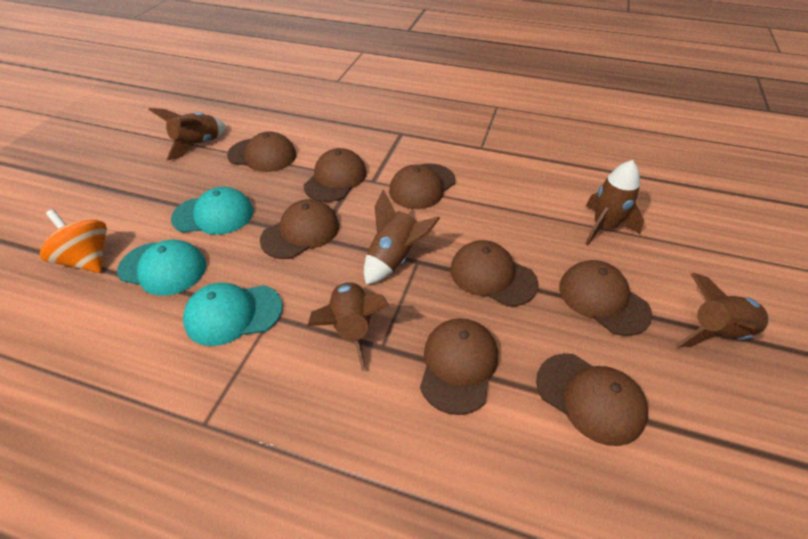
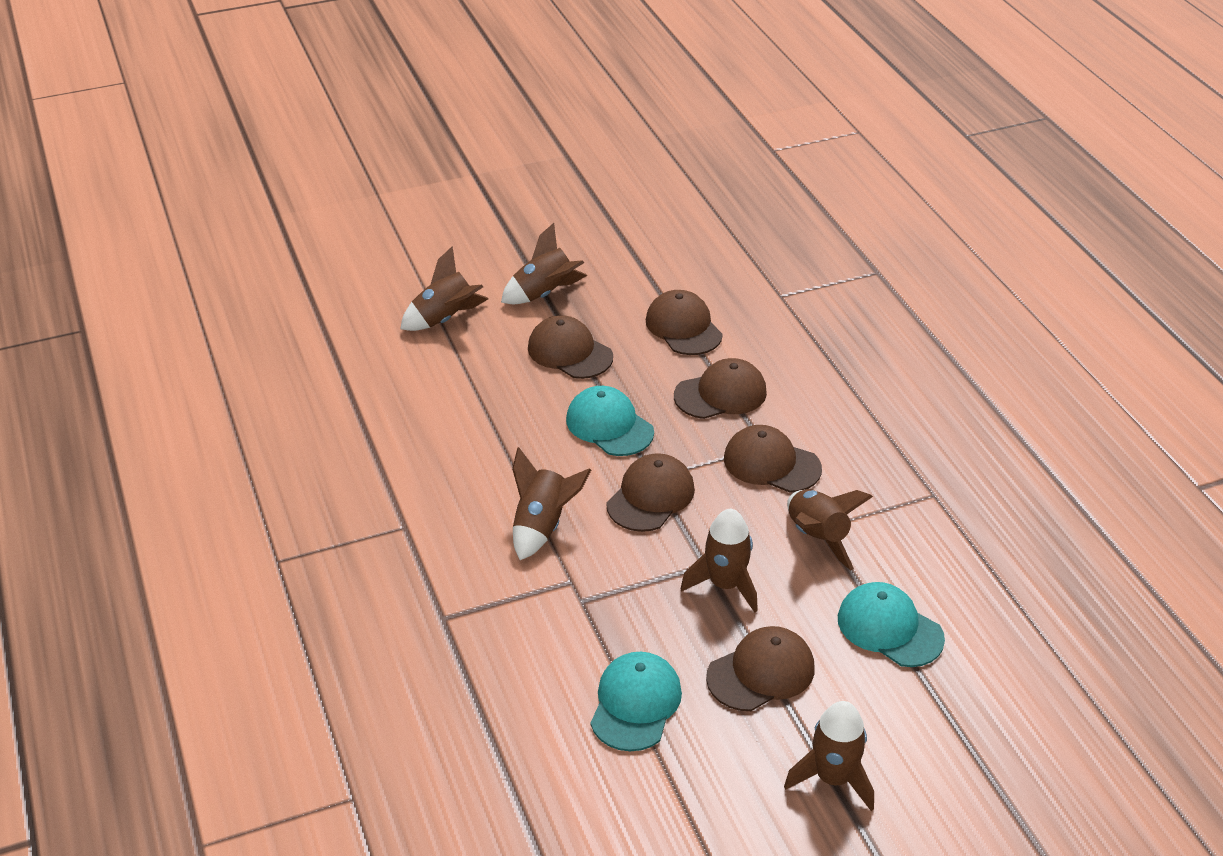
brown cap: 8 -> 6
brown rocket: 5 -> 6
orange spinning top: 1 -> 0

